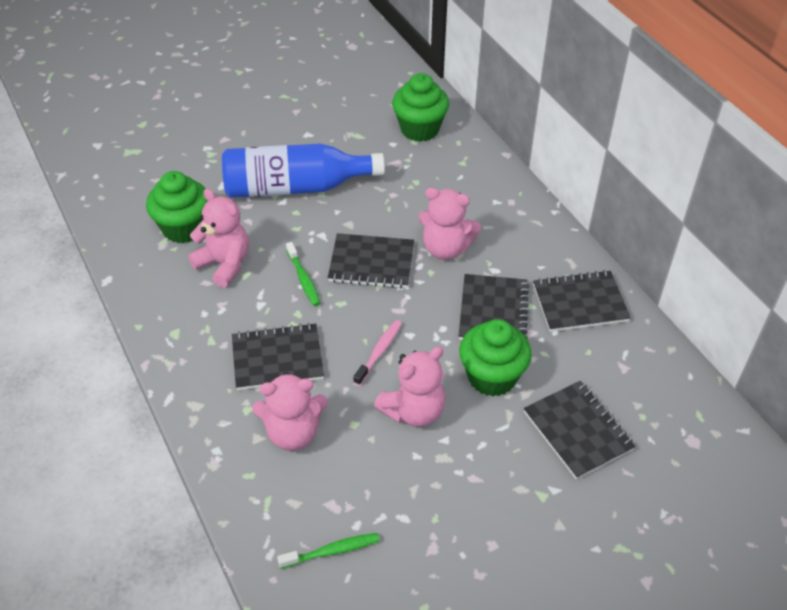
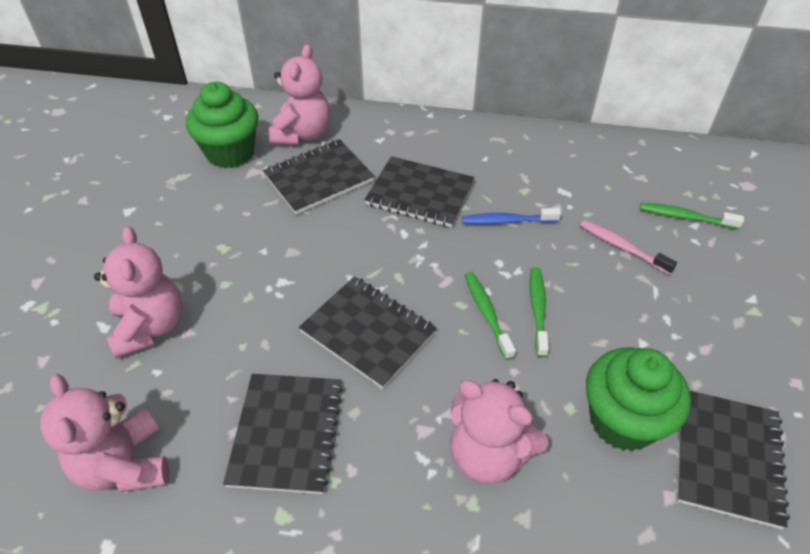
blue bottle: 1 -> 0
blue toothbrush: 0 -> 1
green cupcake: 3 -> 2
green toothbrush: 2 -> 3

